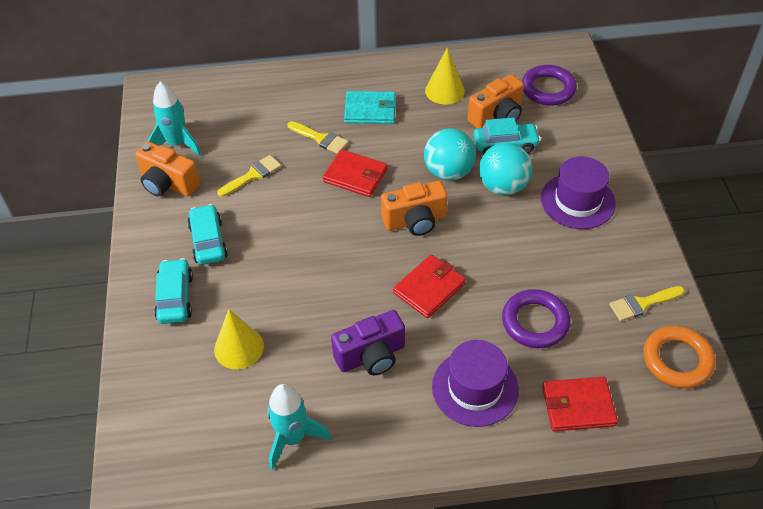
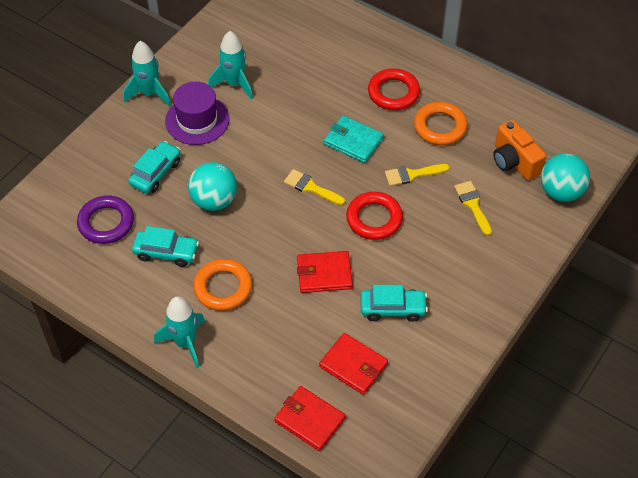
orange camera: 3 -> 1
orange ring: 1 -> 2
purple camera: 1 -> 0
purple hat: 2 -> 1
purple ring: 2 -> 1
red ring: 0 -> 2
turquoise rocket: 2 -> 3
yellow cone: 2 -> 0

